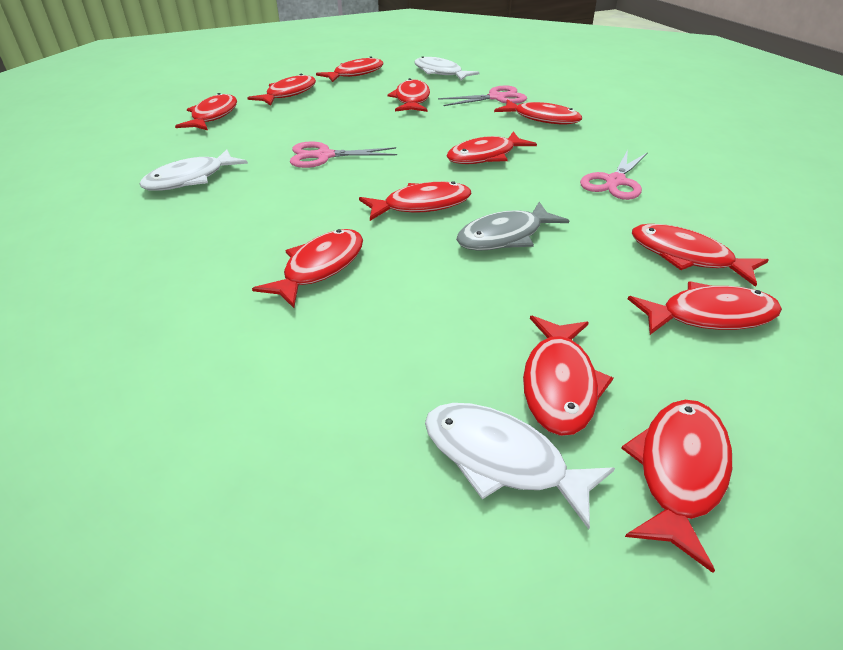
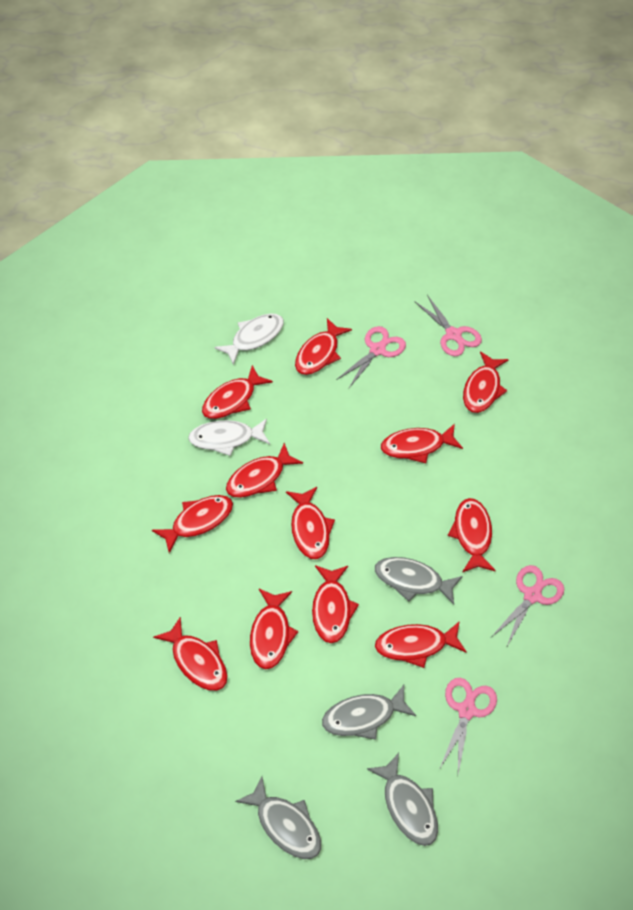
grey fish: 1 -> 4
pink scissors: 3 -> 4
white fish: 3 -> 2

